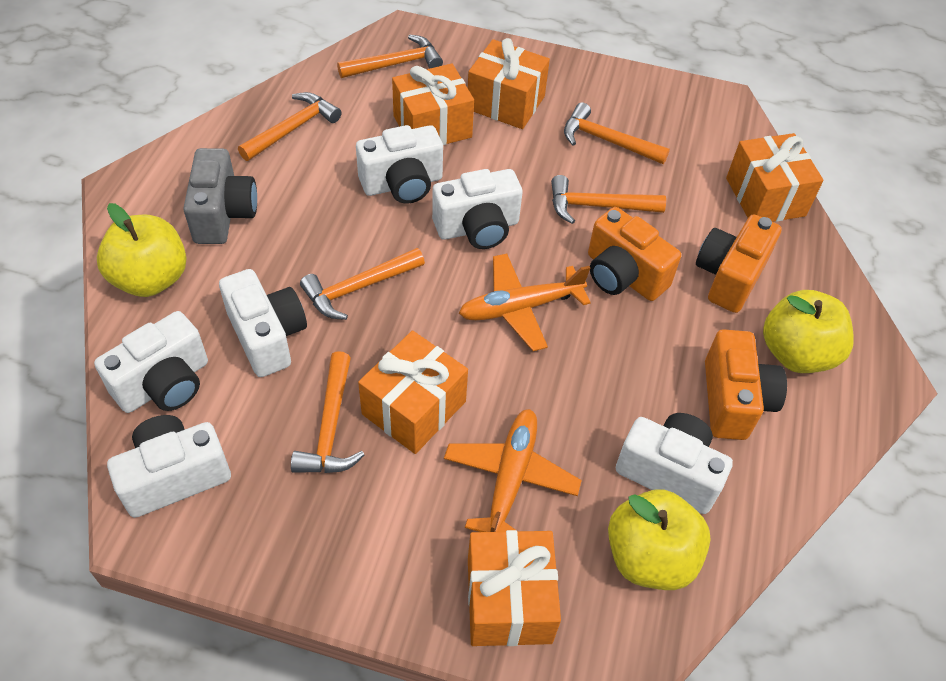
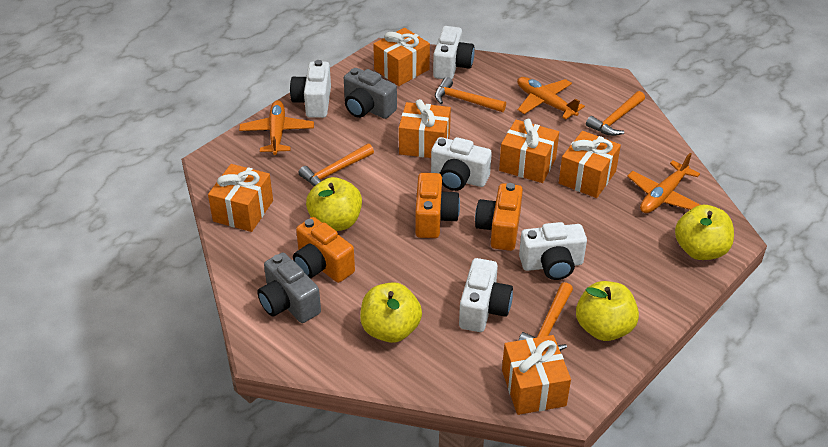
grey camera: 1 -> 2
orange gift: 5 -> 6
orange hammer: 6 -> 4
orange plane: 2 -> 3
white camera: 6 -> 5
yellow apple: 3 -> 4

